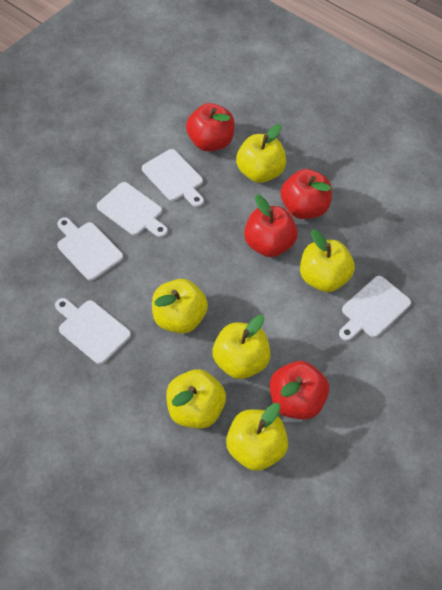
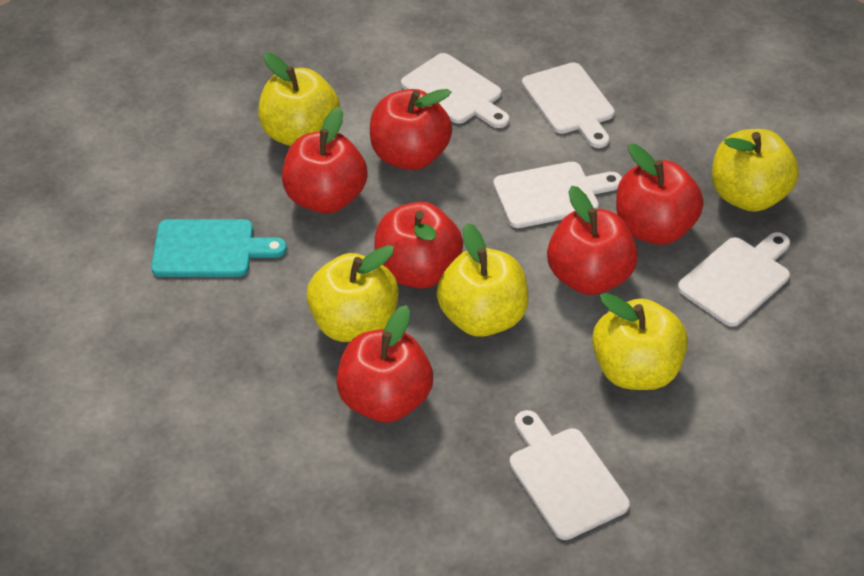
red apple: 4 -> 6
turquoise cutting board: 0 -> 1
yellow apple: 6 -> 5

